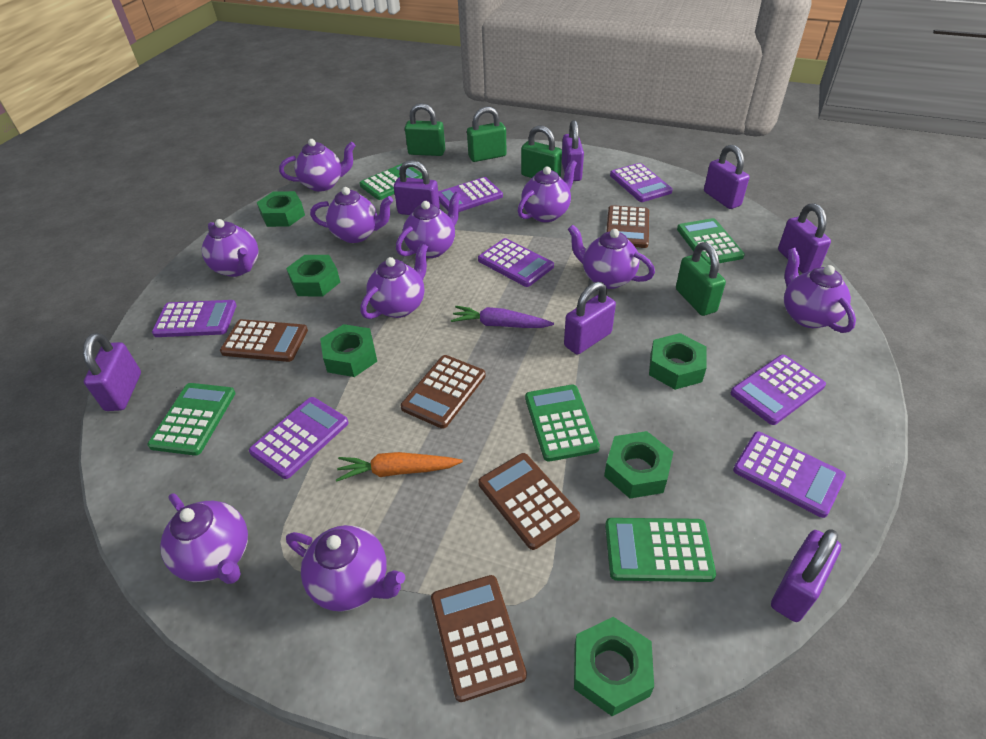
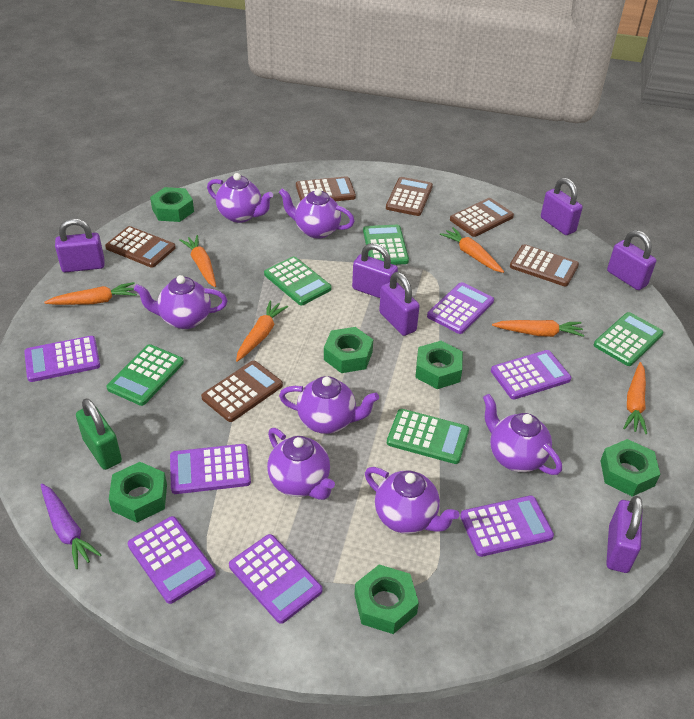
brown calculator: 5 -> 6
green padlock: 4 -> 1
orange carrot: 1 -> 6
purple padlock: 7 -> 6
purple teapot: 10 -> 7

